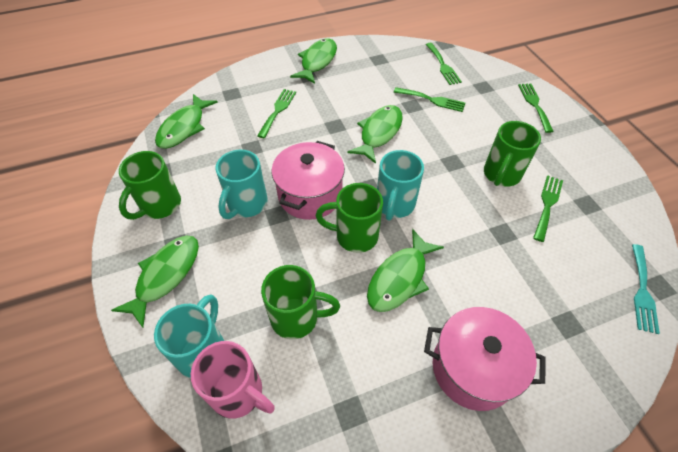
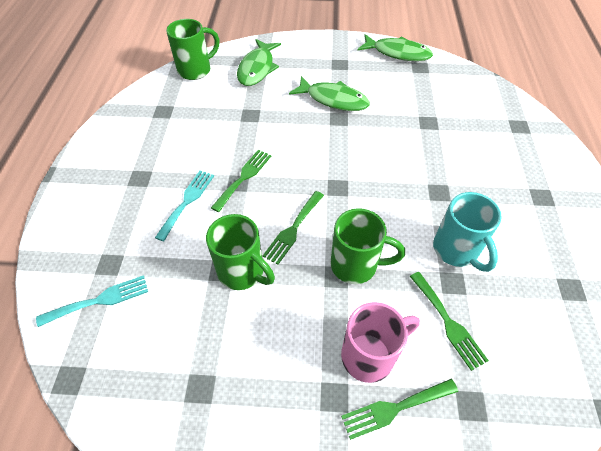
green fish: 5 -> 3
green fork: 5 -> 4
green mug: 4 -> 3
pink pot: 2 -> 0
turquoise fork: 1 -> 2
turquoise mug: 3 -> 1

